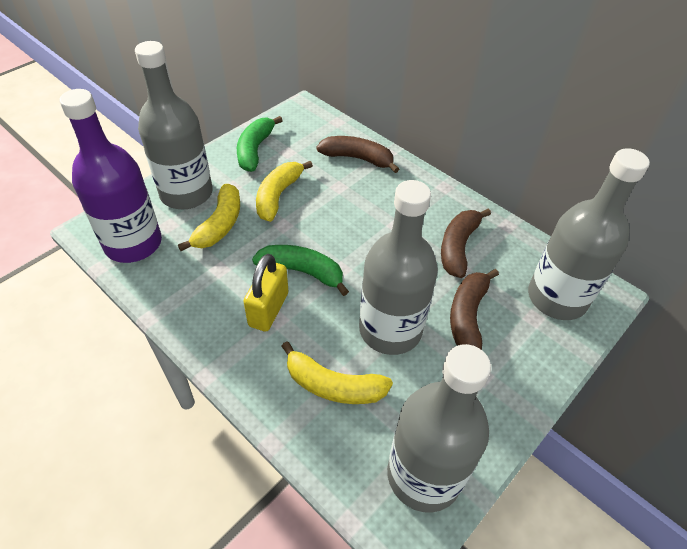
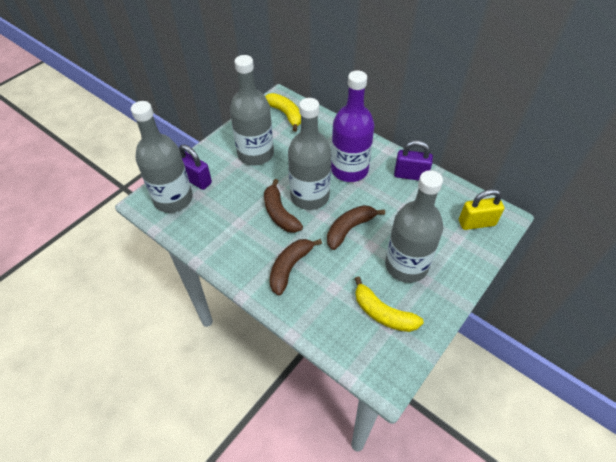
green banana: 2 -> 0
purple padlock: 0 -> 2
yellow banana: 3 -> 2

